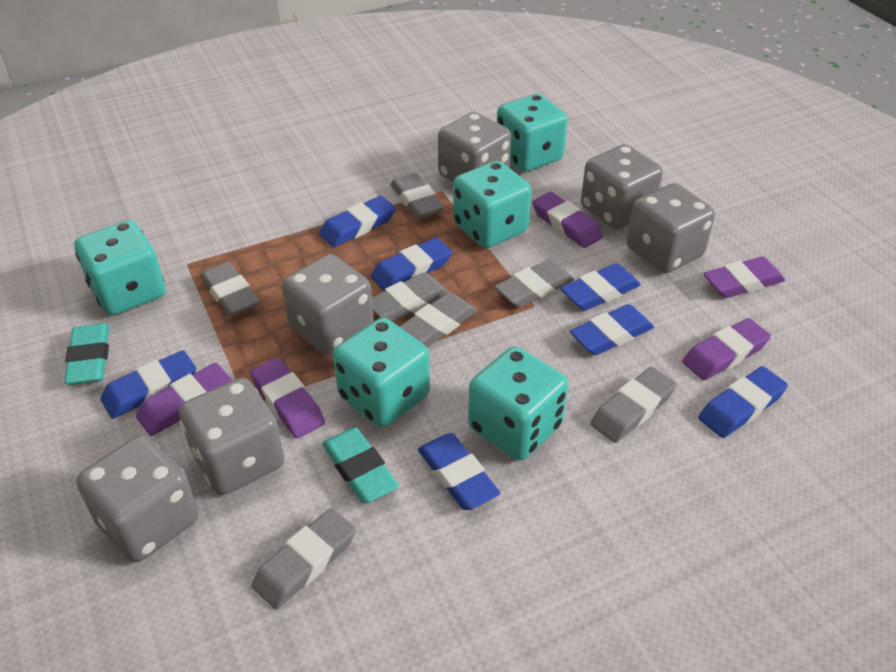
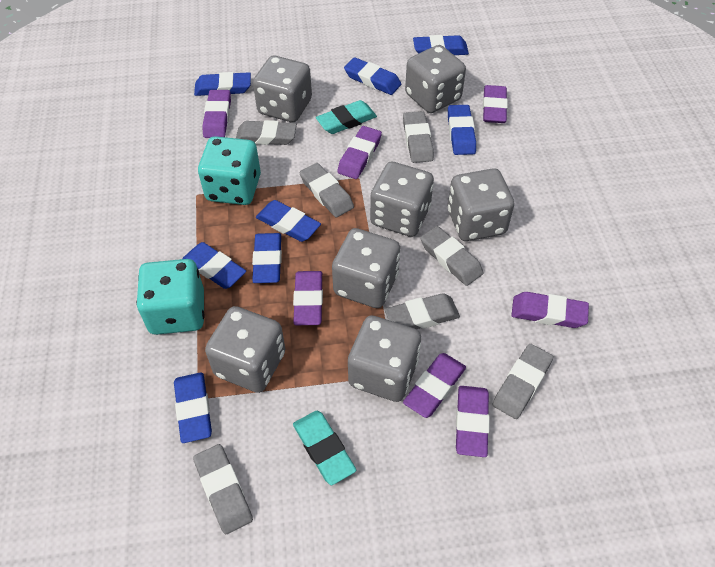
blue eraser: 7 -> 8
grey dice: 6 -> 7
purple eraser: 5 -> 7
turquoise dice: 5 -> 2

